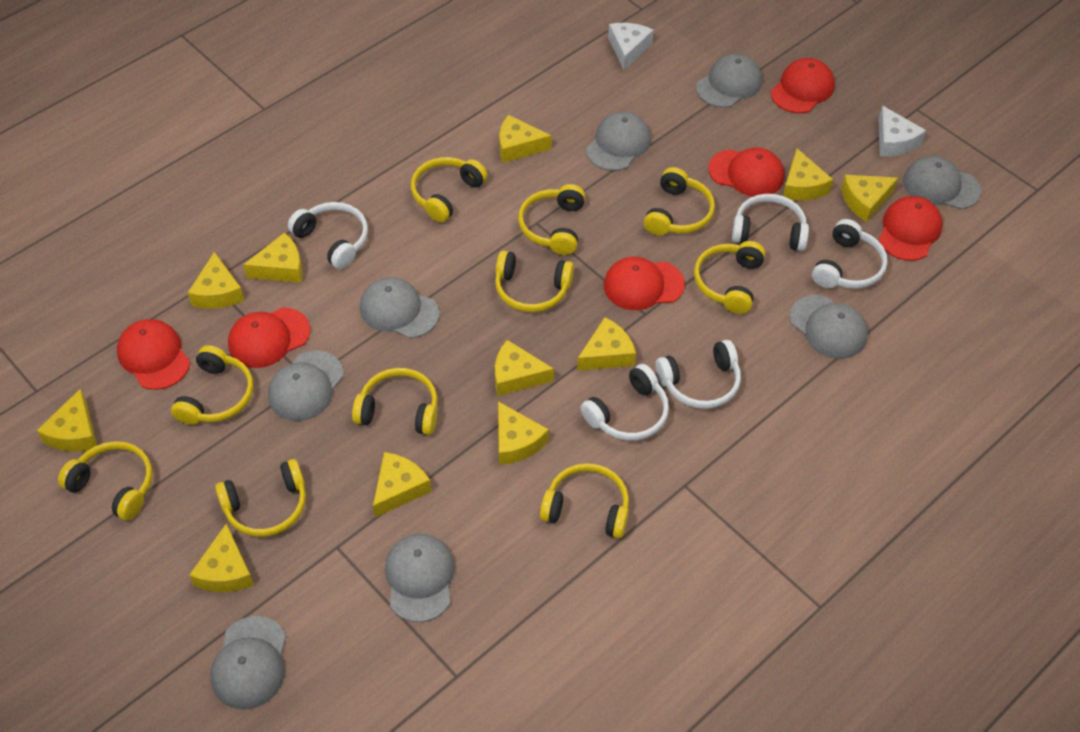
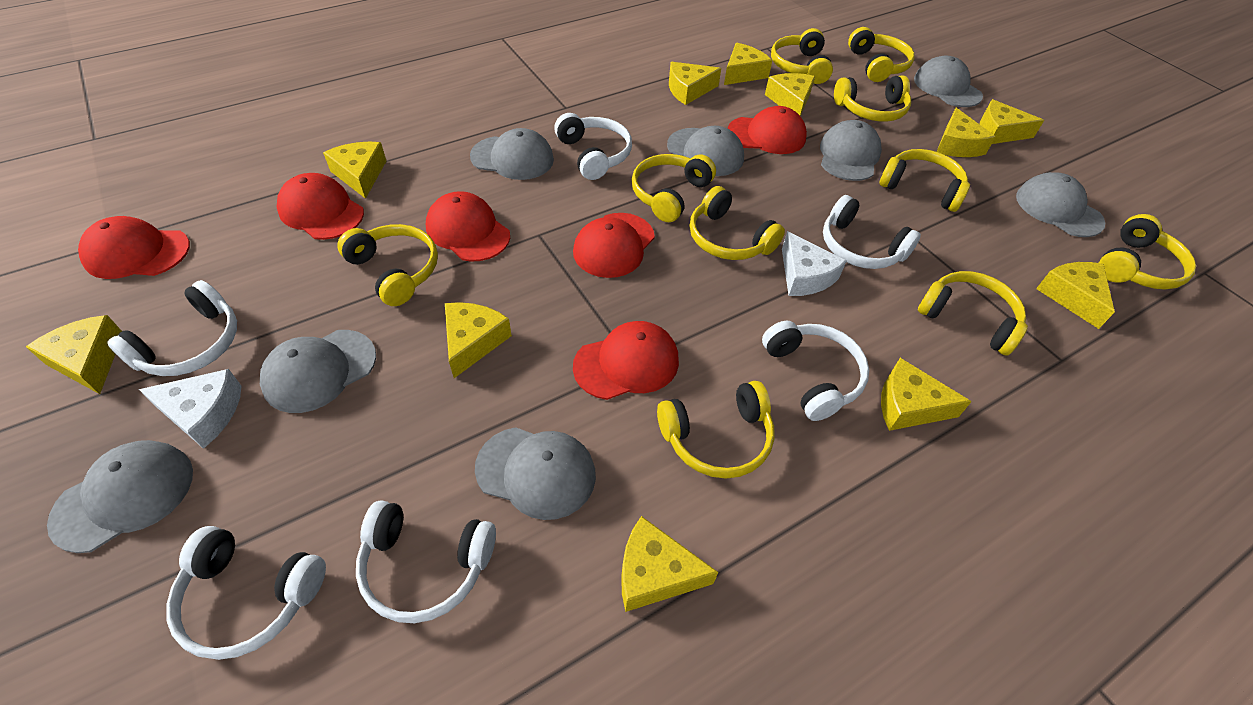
white headphones: 5 -> 6

